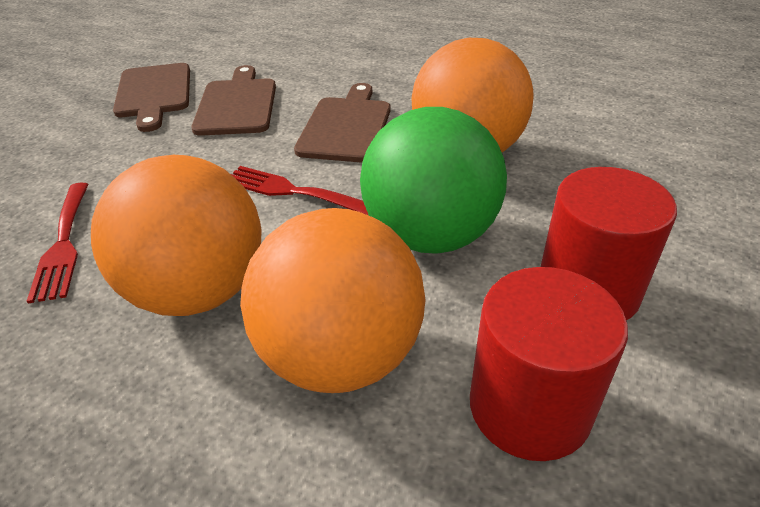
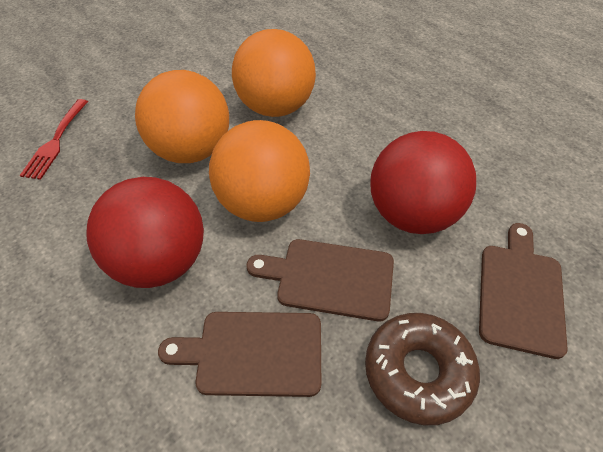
brown donut: 0 -> 1
green ball: 1 -> 0
red ball: 0 -> 2
red cylinder: 2 -> 0
red fork: 2 -> 1

